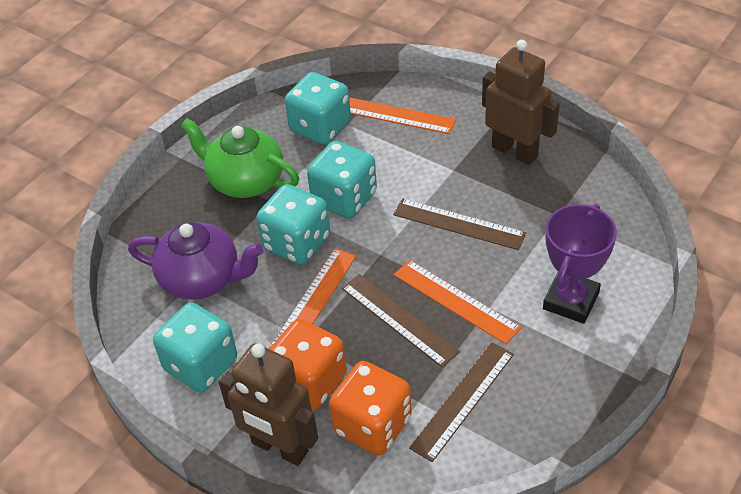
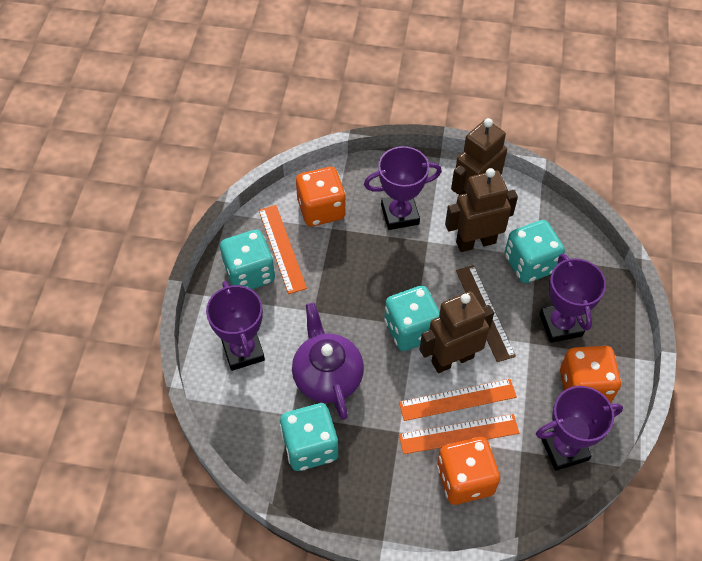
brown robot: 2 -> 3
brown ruler: 3 -> 1
green teapot: 1 -> 0
orange dice: 2 -> 3
purple trophy: 1 -> 4

